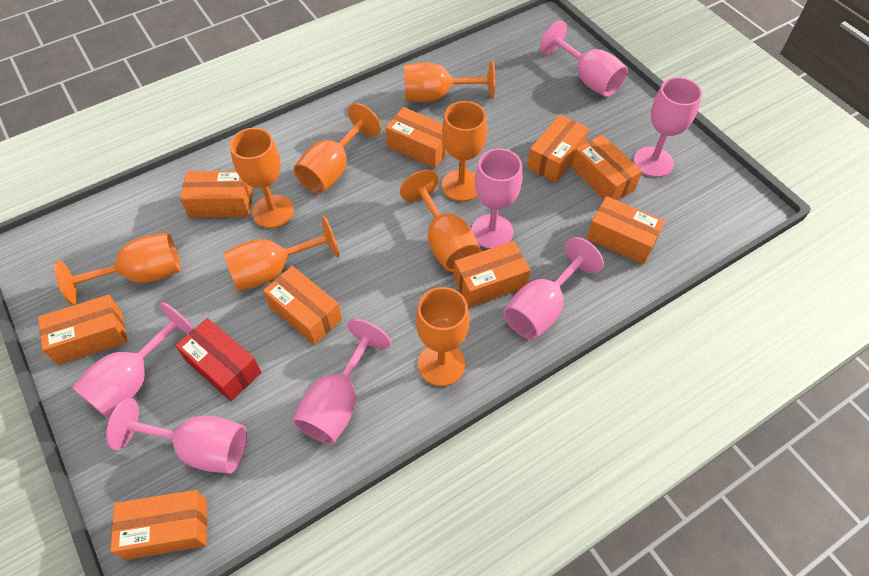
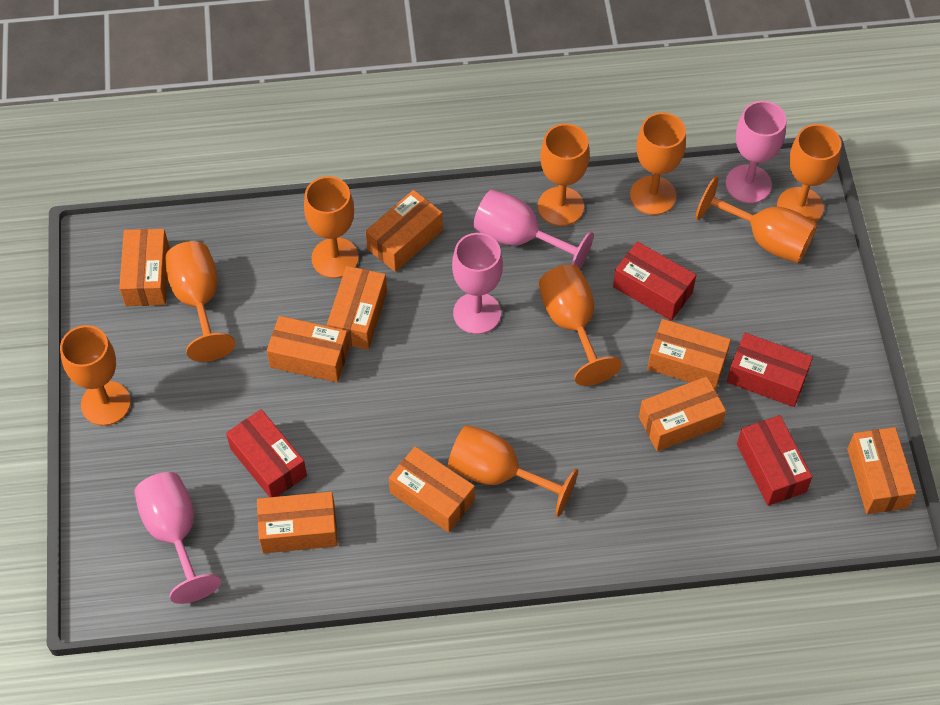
orange goblet: 8 -> 9
pink goblet: 7 -> 4
red box: 1 -> 4

